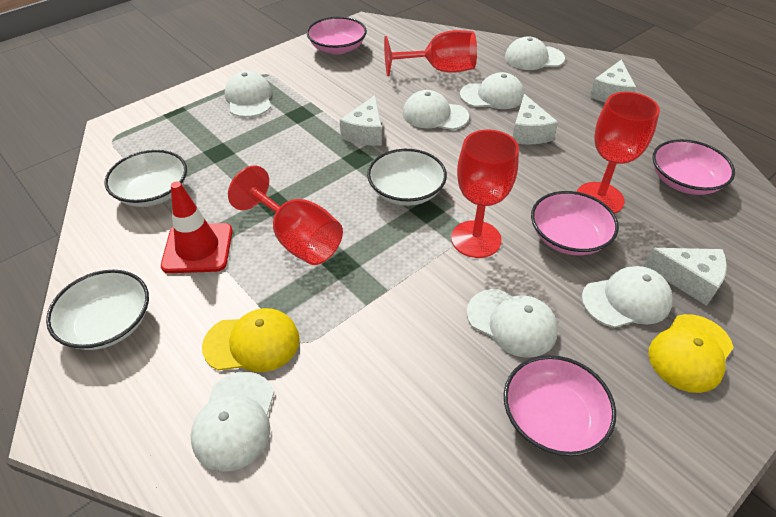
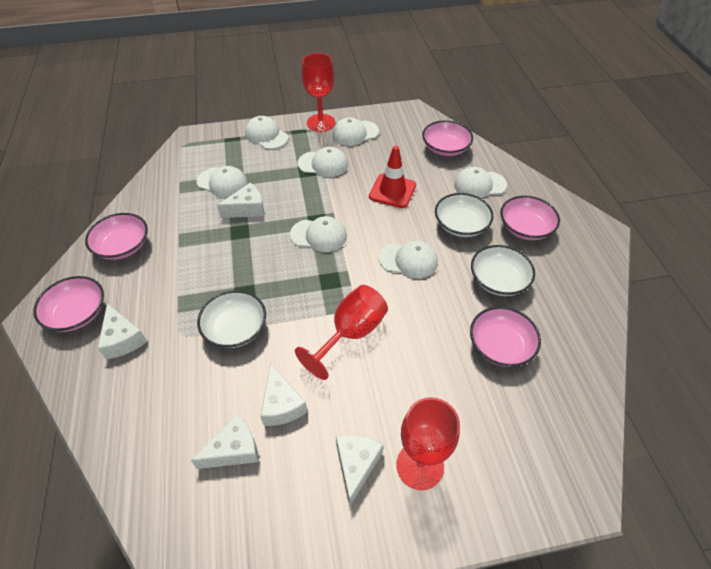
pink bowl: 4 -> 5
red goblet: 4 -> 3
white cheese: 4 -> 5
yellow cap: 2 -> 0

